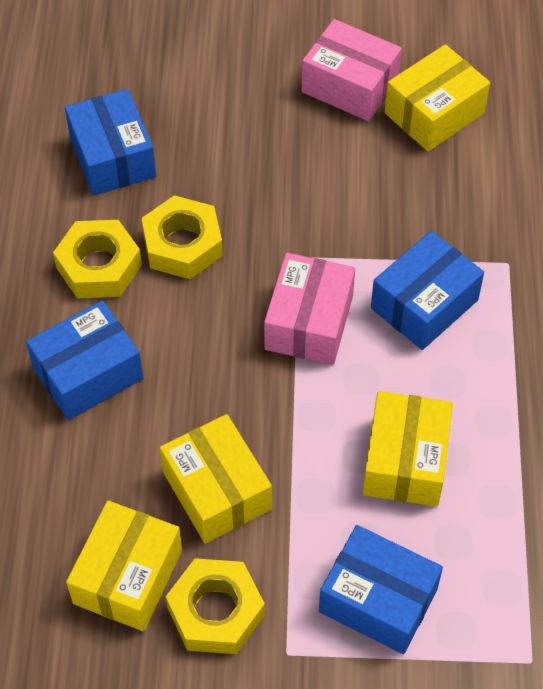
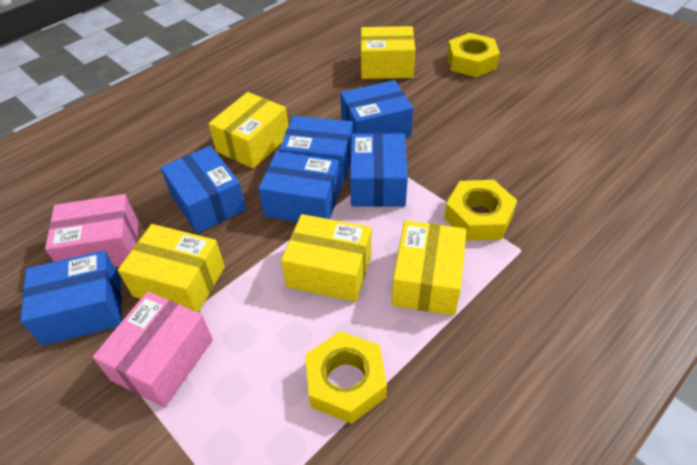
blue box: 4 -> 6
yellow box: 4 -> 5

